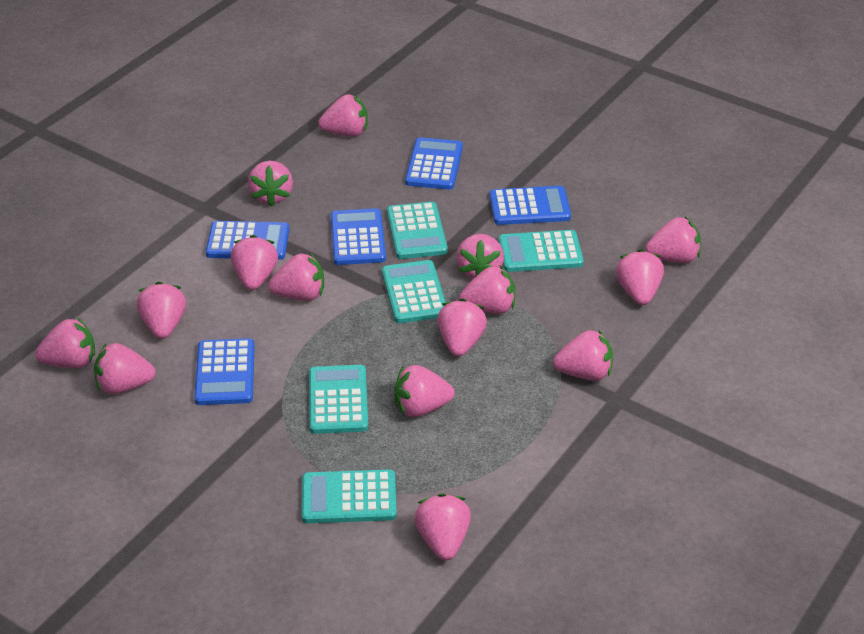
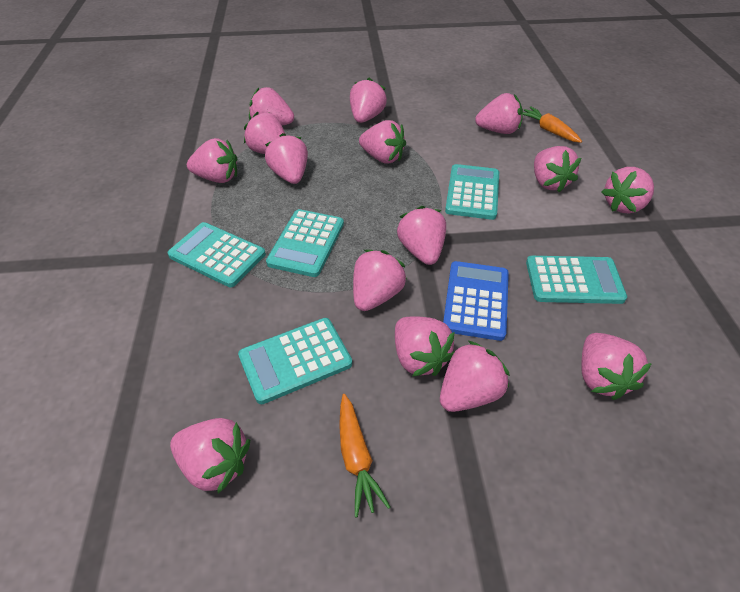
blue calculator: 5 -> 1
orange carrot: 0 -> 2

